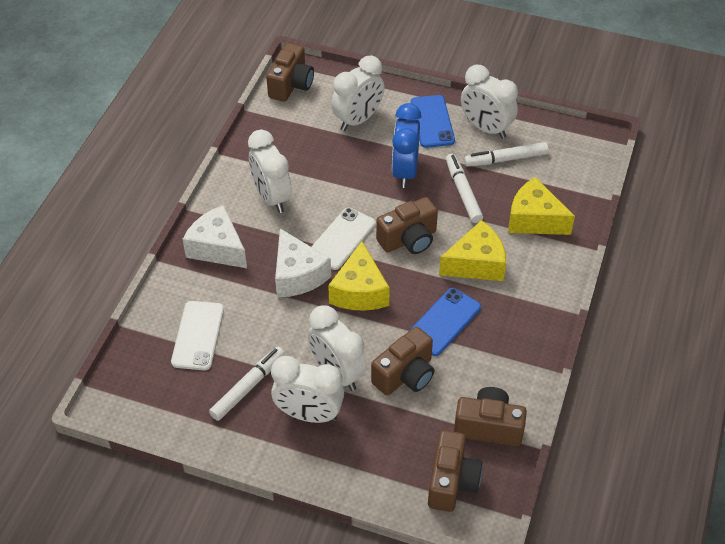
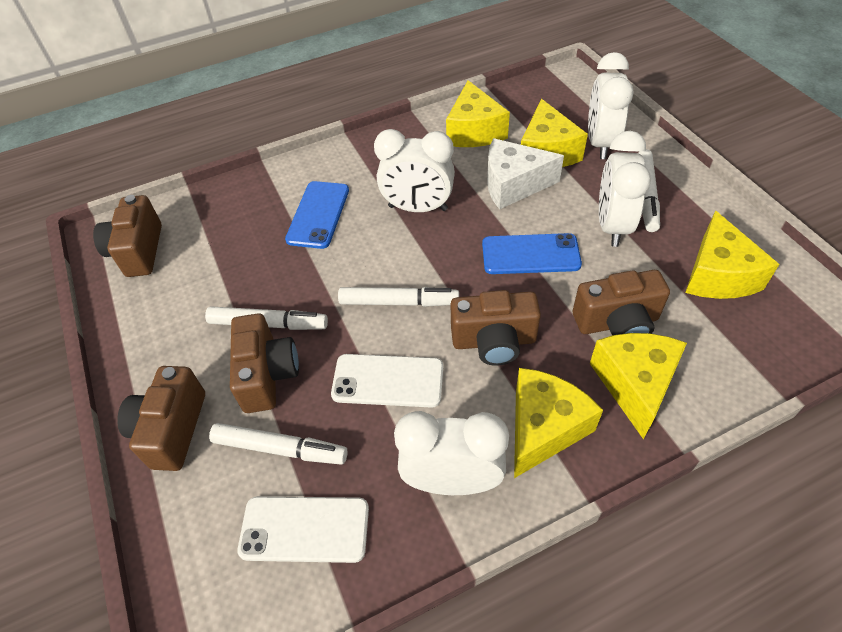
blue clock: 1 -> 0
white cheese: 2 -> 1
white clock: 5 -> 4
white marker: 3 -> 4
yellow cheese: 3 -> 5

